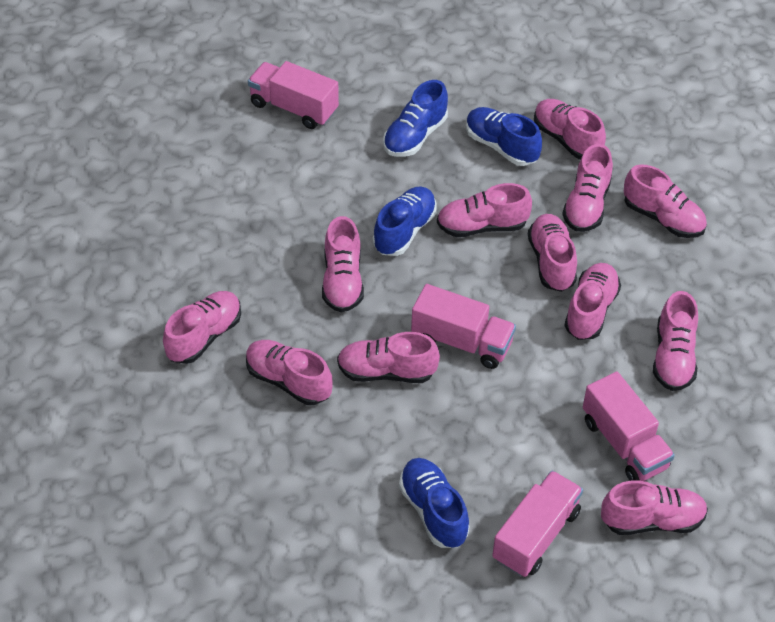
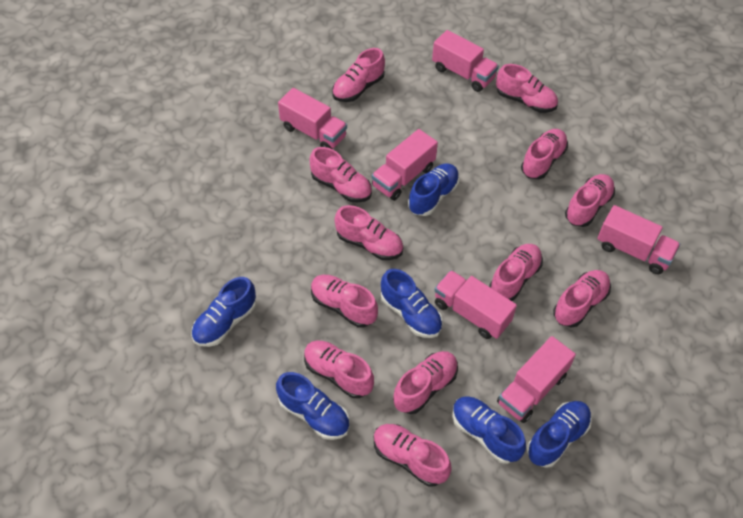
blue shoe: 4 -> 6
pink truck: 4 -> 6

